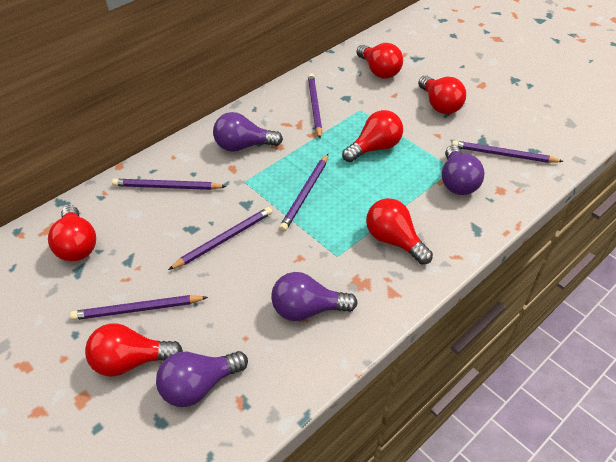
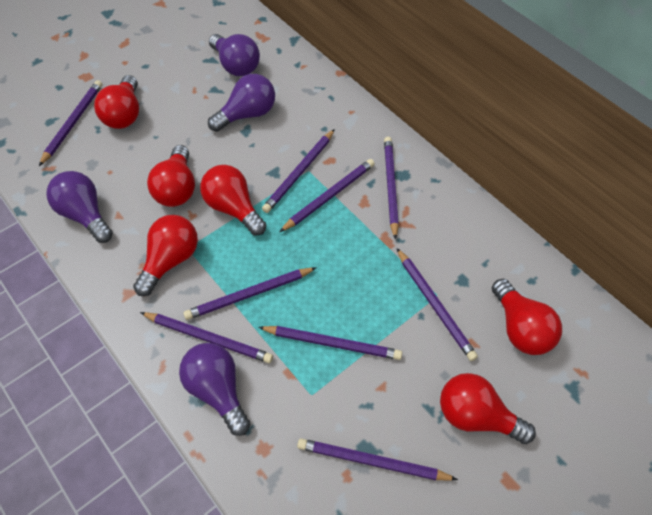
purple pencil: 6 -> 9

